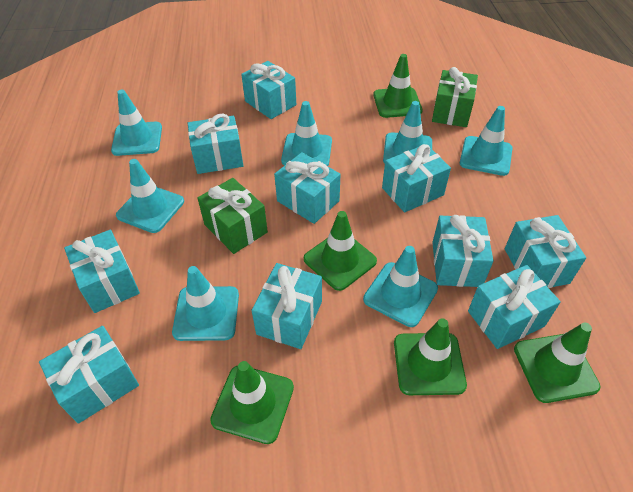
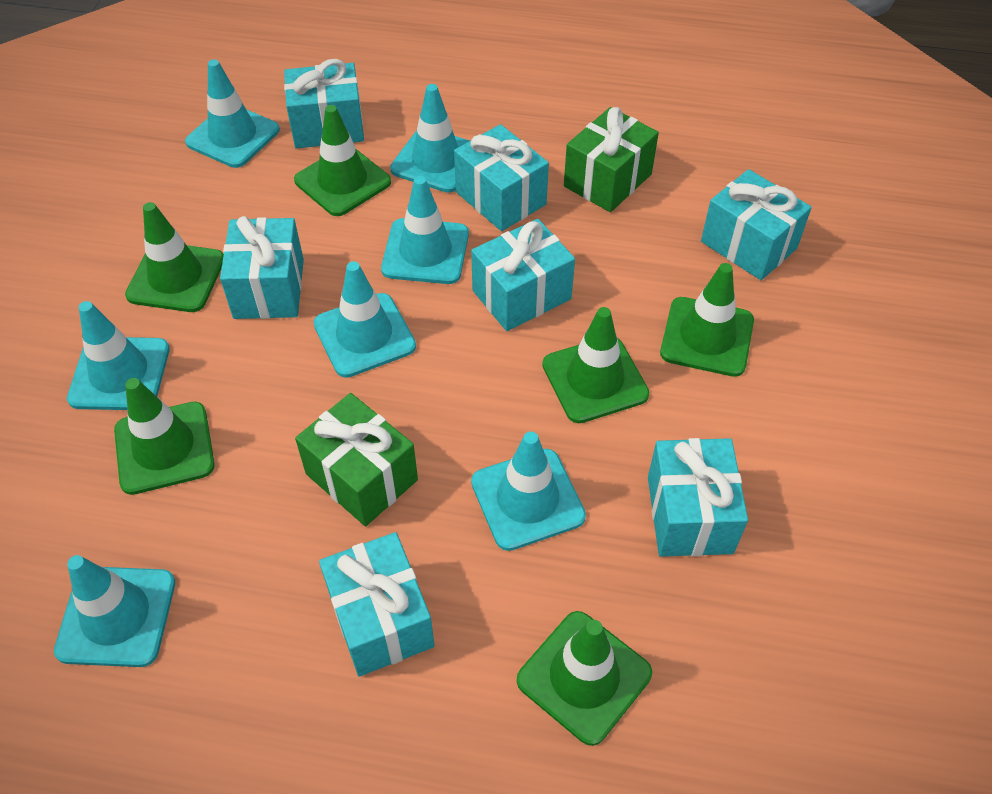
green traffic cone: 5 -> 6
turquoise gift: 10 -> 7

